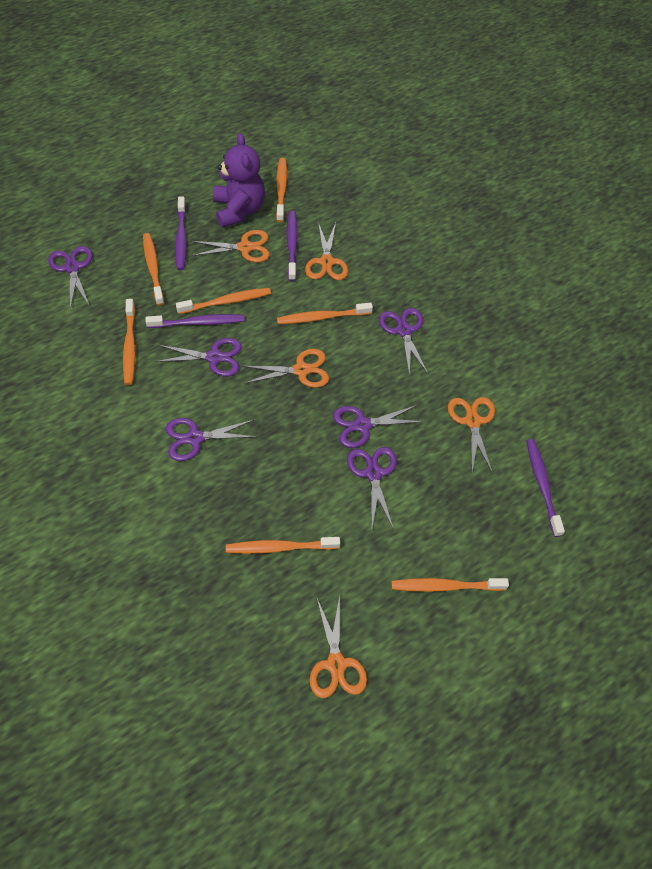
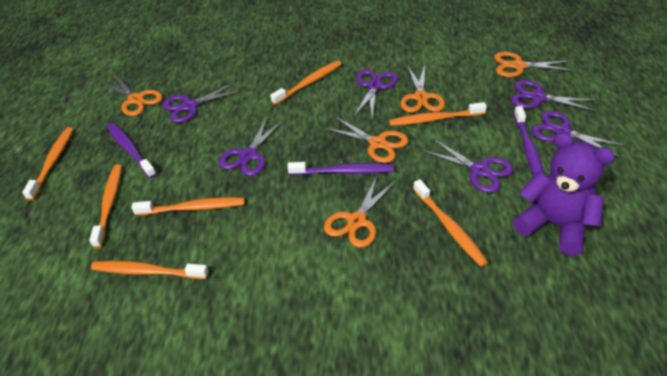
purple toothbrush: 4 -> 3

